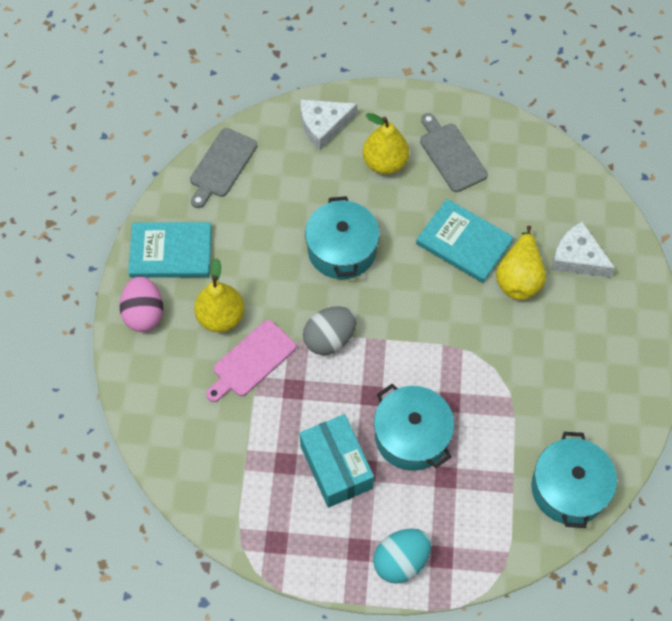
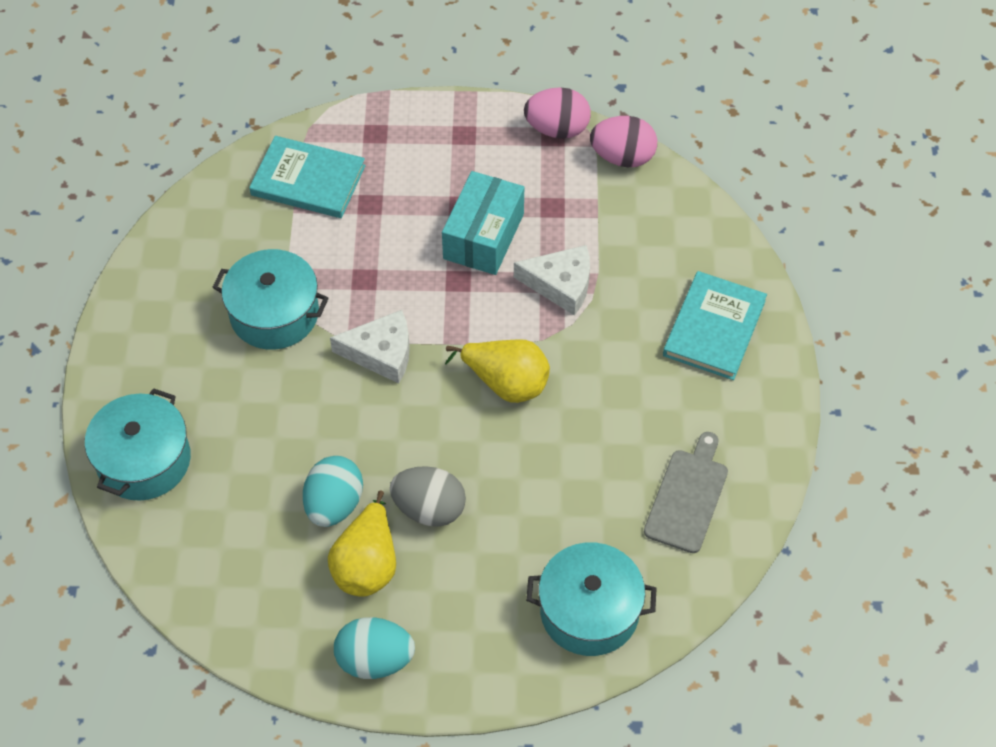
grey cutting board: 2 -> 1
pink cutting board: 1 -> 0
pink egg: 1 -> 2
turquoise egg: 1 -> 2
yellow pear: 3 -> 2

